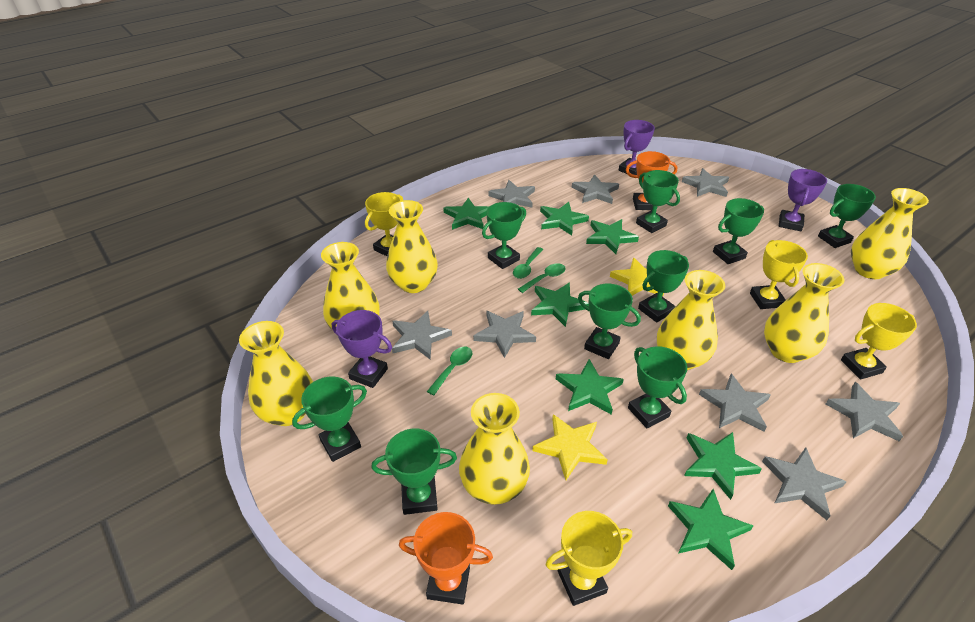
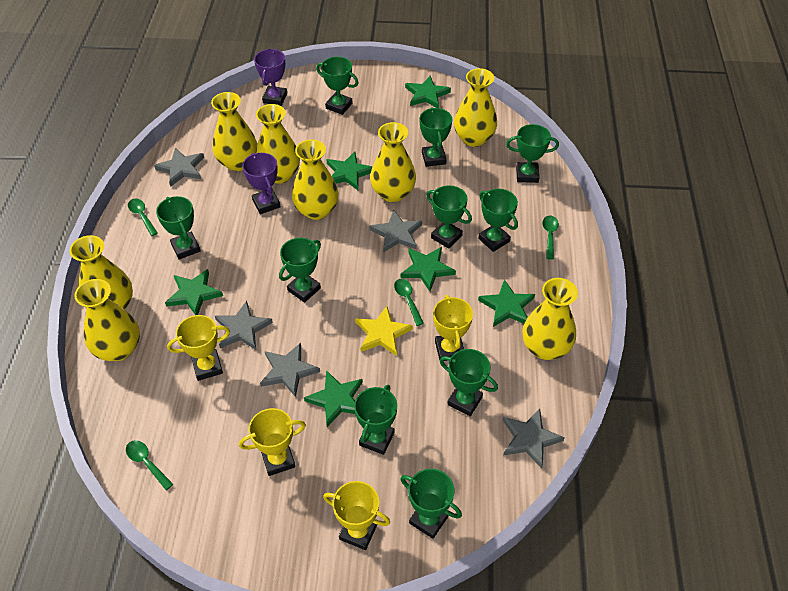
green spoon: 3 -> 4
green star: 7 -> 6
green trophy: 9 -> 10
grey star: 8 -> 5
orange trophy: 2 -> 0
purple trophy: 3 -> 2
yellow star: 2 -> 1
yellow vase: 7 -> 8

